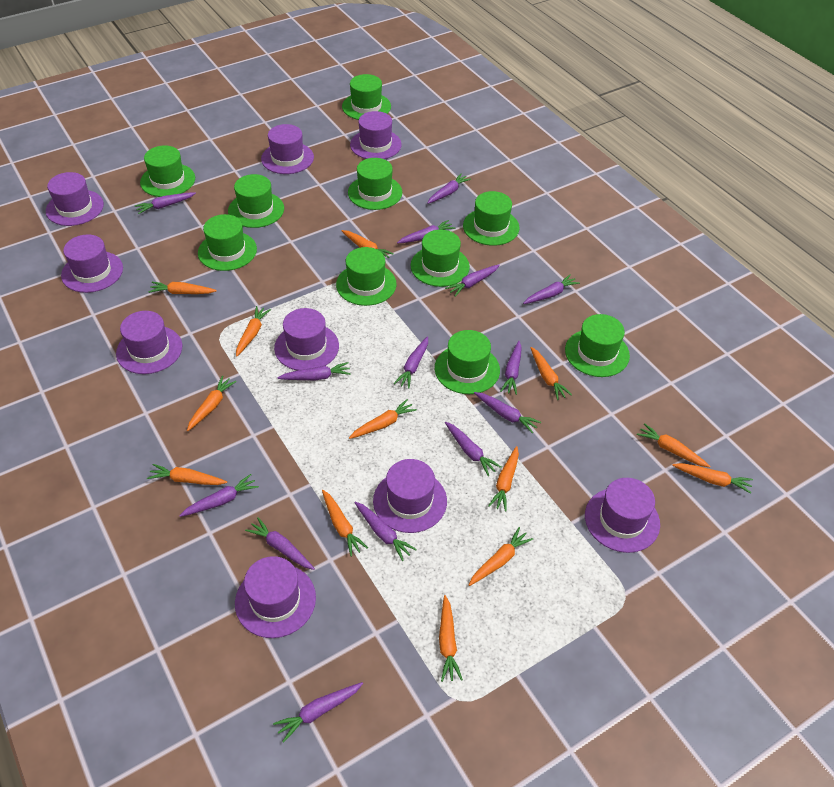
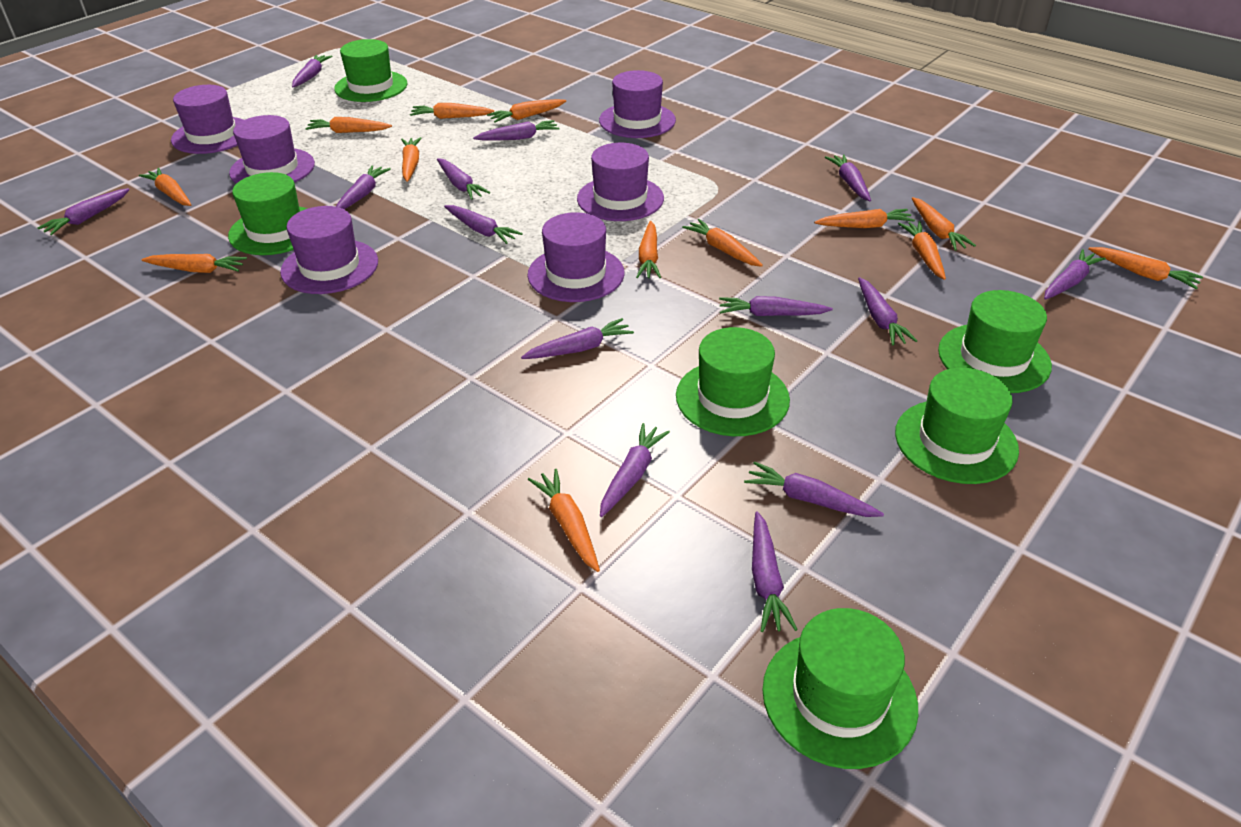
green hat: 10 -> 6
purple hat: 9 -> 6

